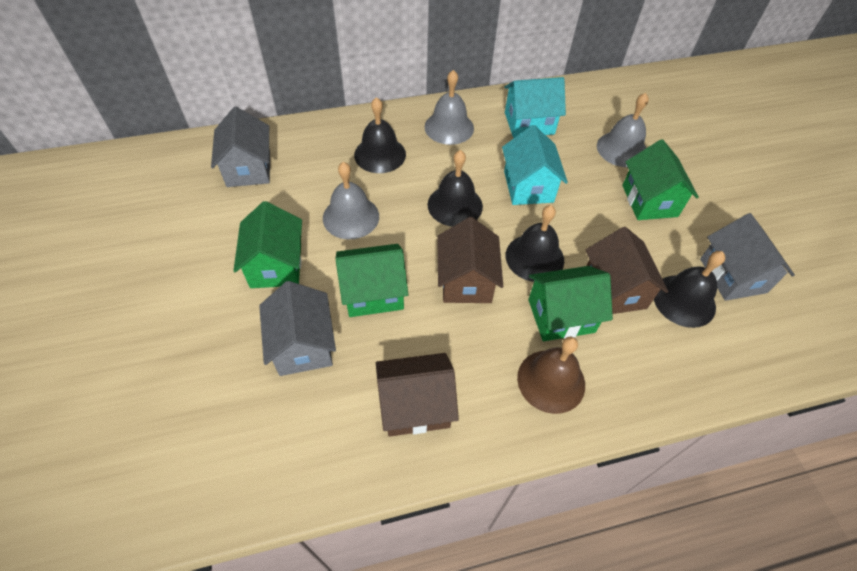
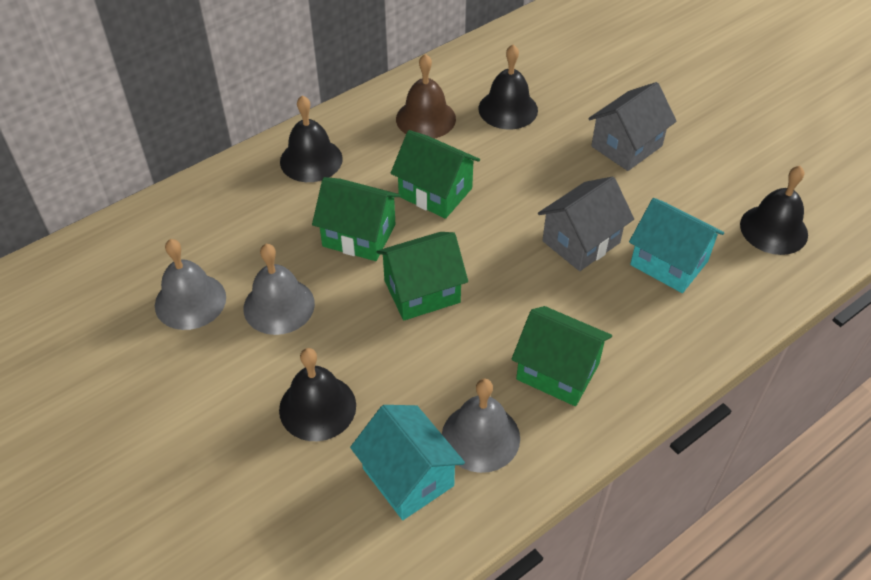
brown house: 3 -> 0
grey house: 3 -> 2

